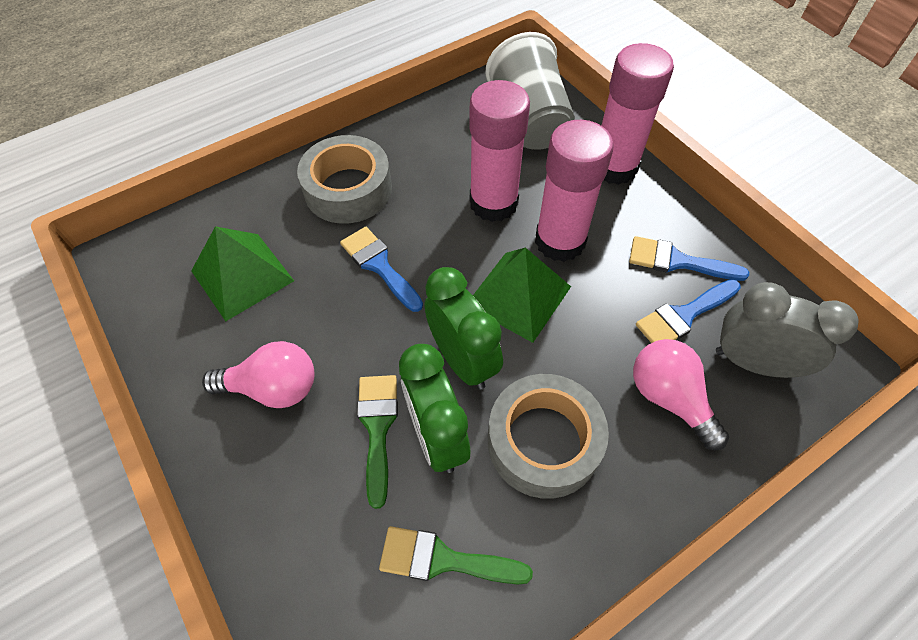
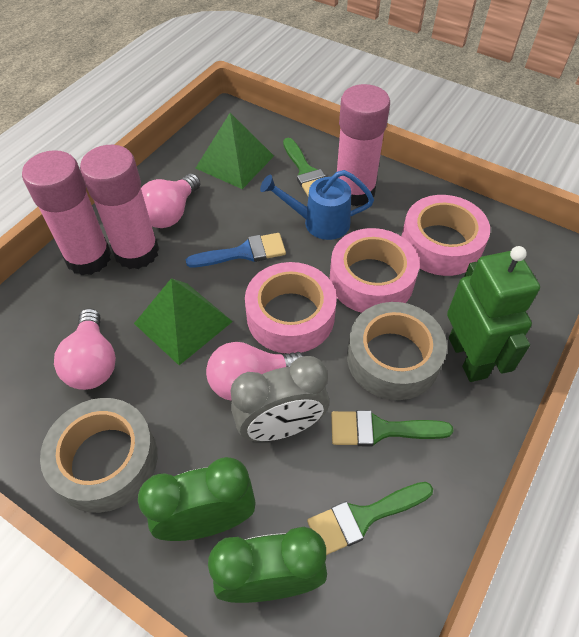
blue brush: 3 -> 1
blue watering can: 0 -> 1
green brush: 2 -> 3
green robot: 0 -> 1
grey cup: 1 -> 0
pink light bulb: 2 -> 3
pink tape: 0 -> 3

